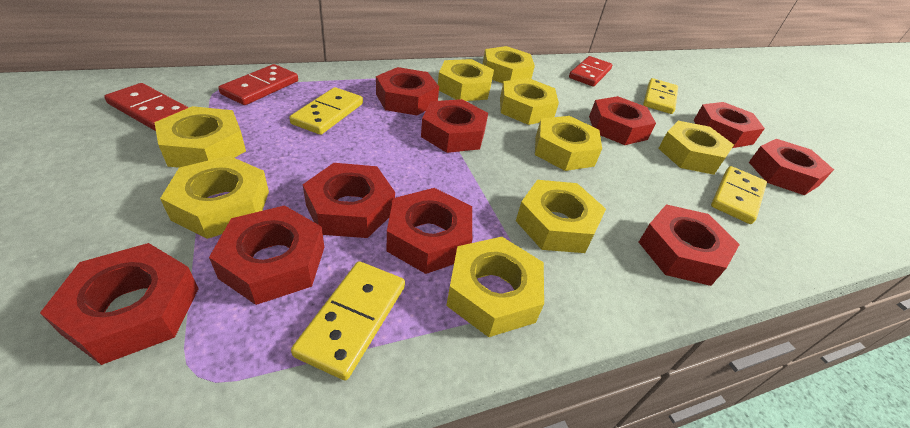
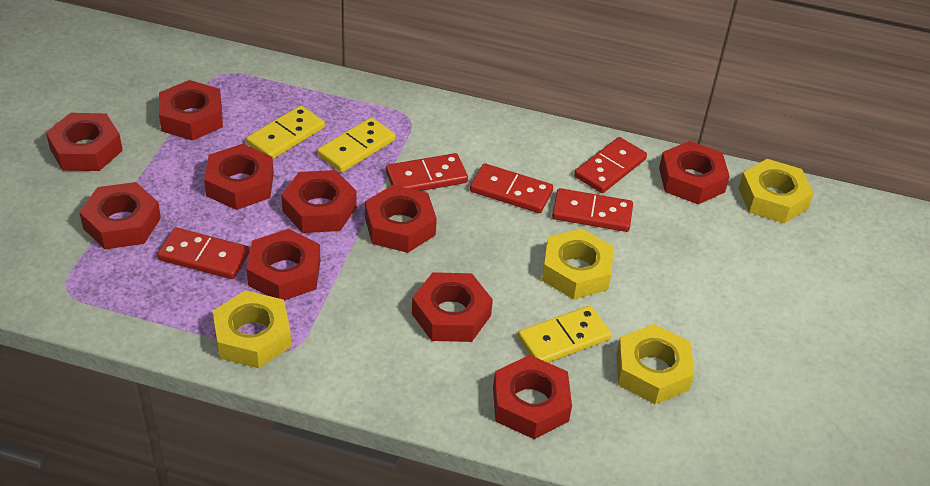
red domino: 3 -> 5
yellow domino: 4 -> 3
yellow nut: 9 -> 4

